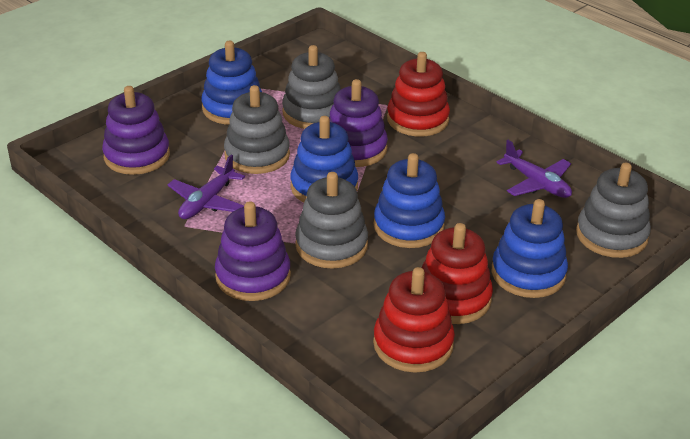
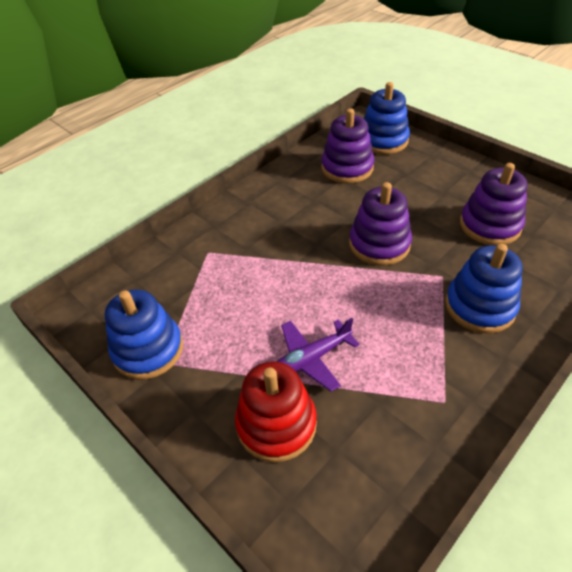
blue stacking toy: 4 -> 3
grey stacking toy: 4 -> 0
purple plane: 2 -> 1
red stacking toy: 3 -> 1

